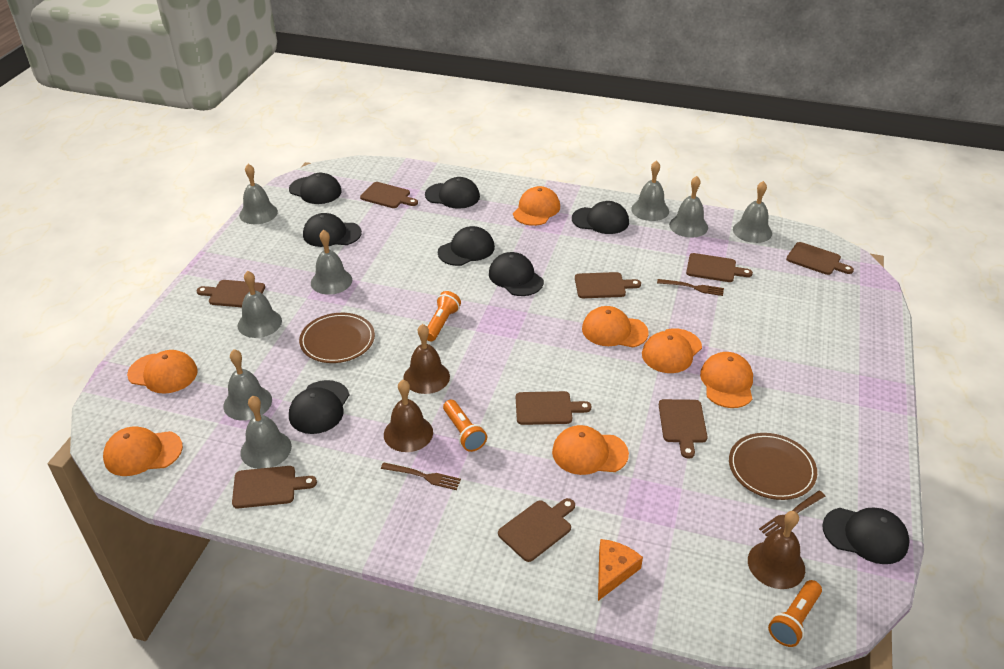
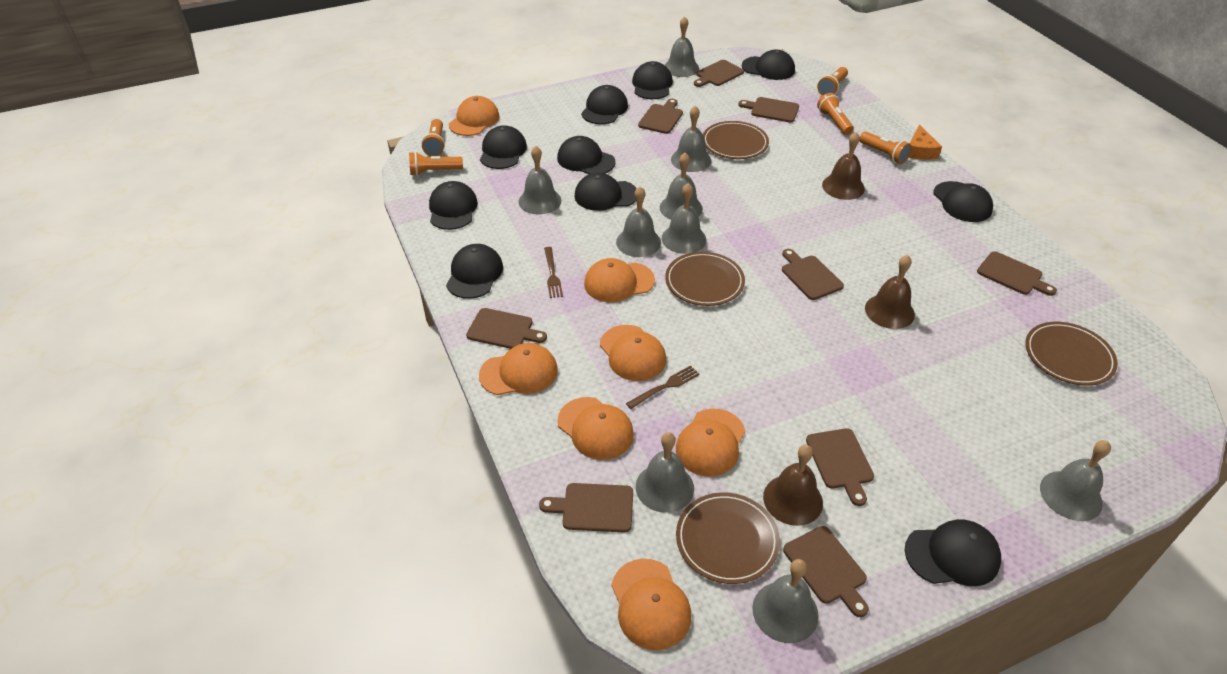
black cap: 8 -> 10
brown fork: 3 -> 2
brown plate: 2 -> 4
grey bell: 8 -> 9
orange flashlight: 3 -> 5

